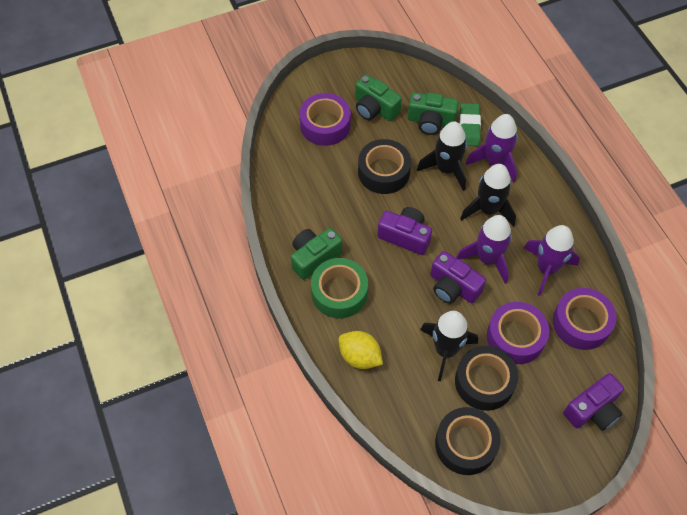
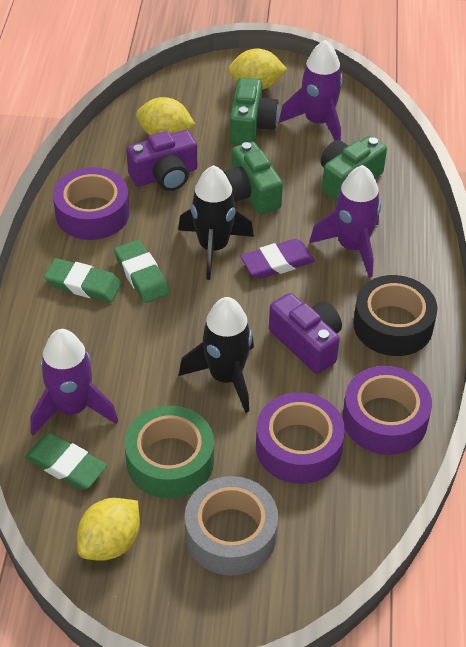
black rocket: 3 -> 2
black tape: 3 -> 1
green eraser: 1 -> 3
grey tape: 0 -> 1
purple camera: 3 -> 2
purple eraser: 0 -> 1
yellow lemon: 1 -> 3

